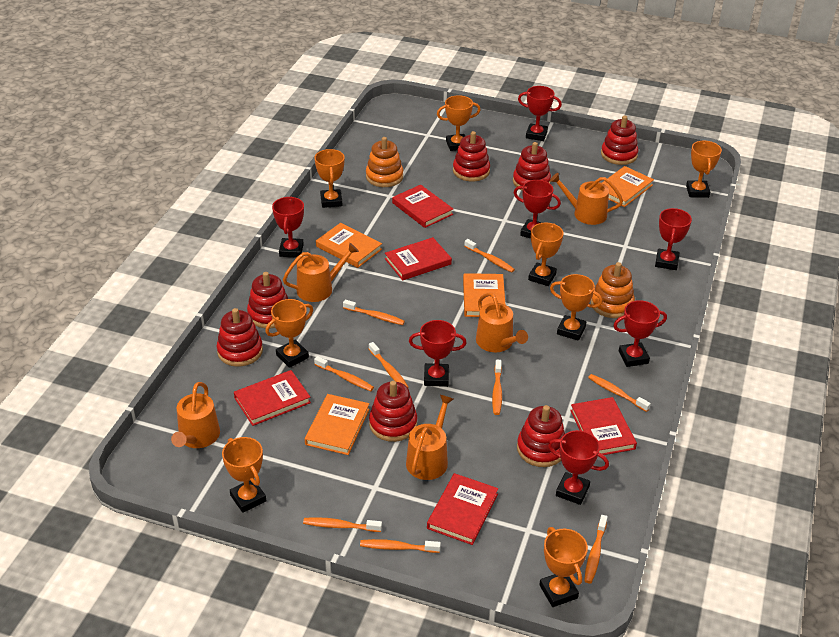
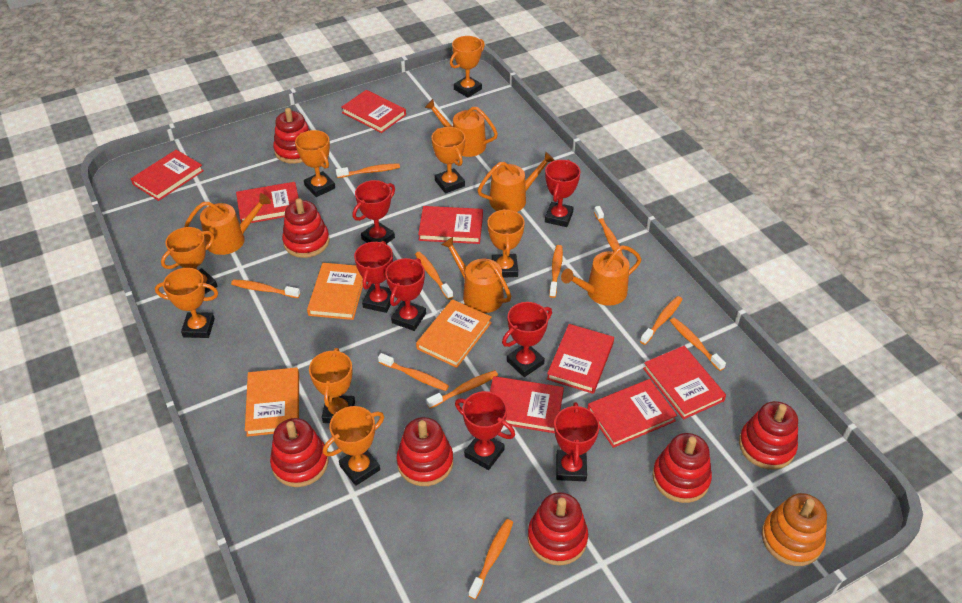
orange book: 4 -> 3
orange stacking toy: 2 -> 1
orange toothbrush: 9 -> 10
red book: 5 -> 8

